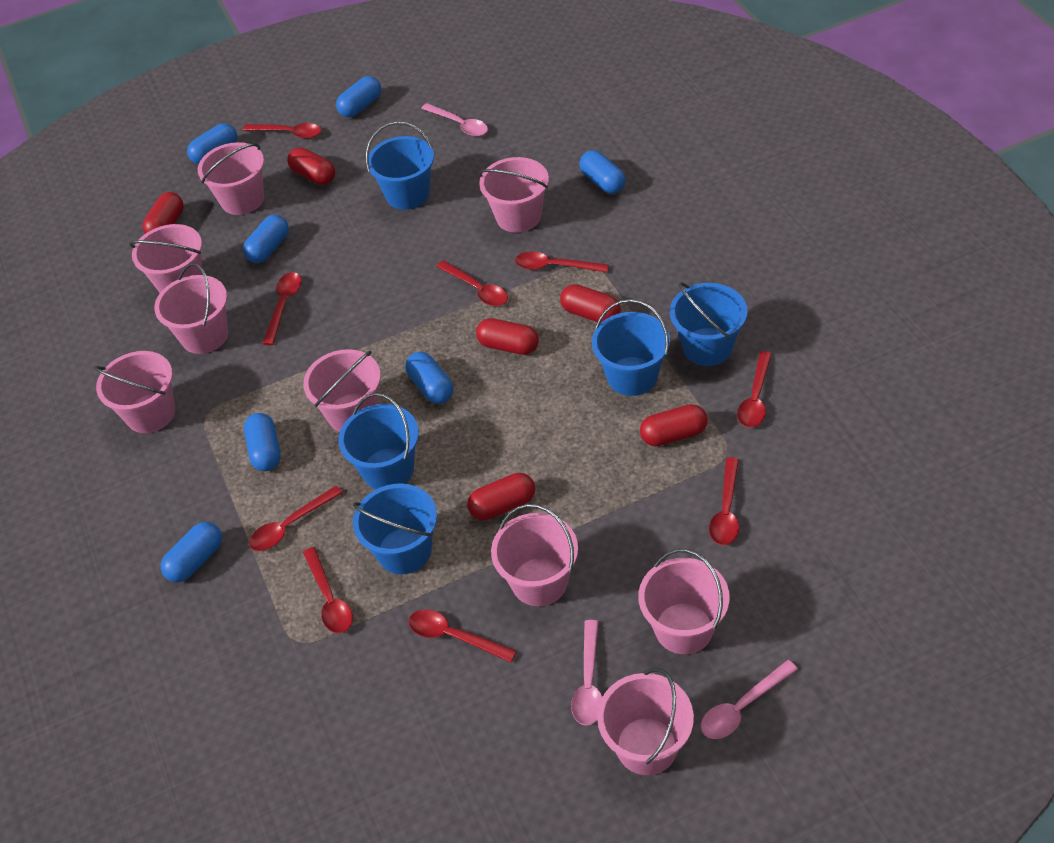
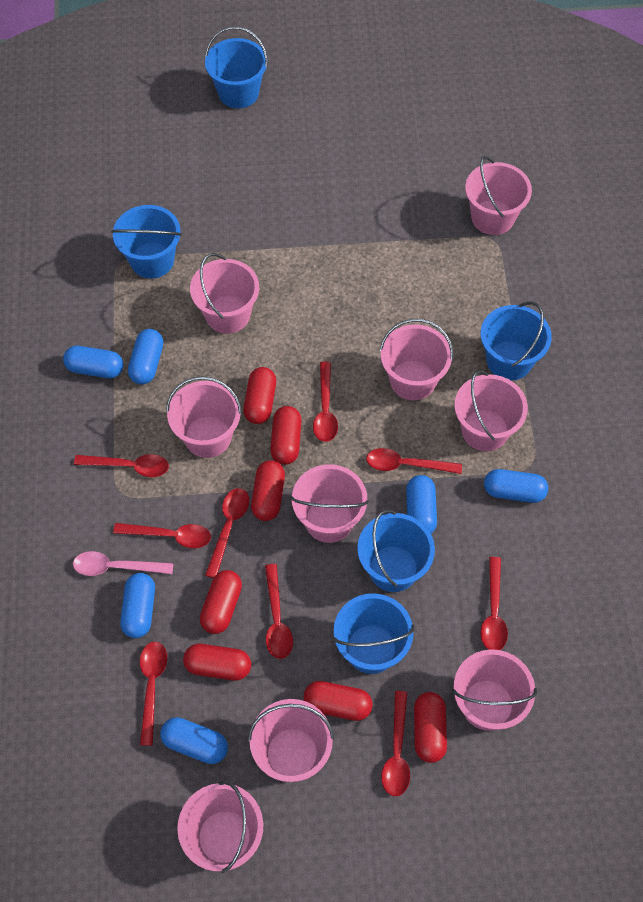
blue capsule: 7 -> 6
pink spoon: 3 -> 1
red capsule: 6 -> 7

